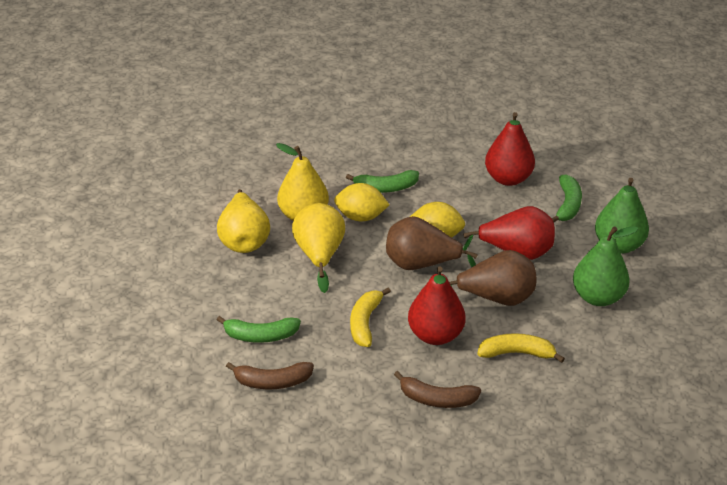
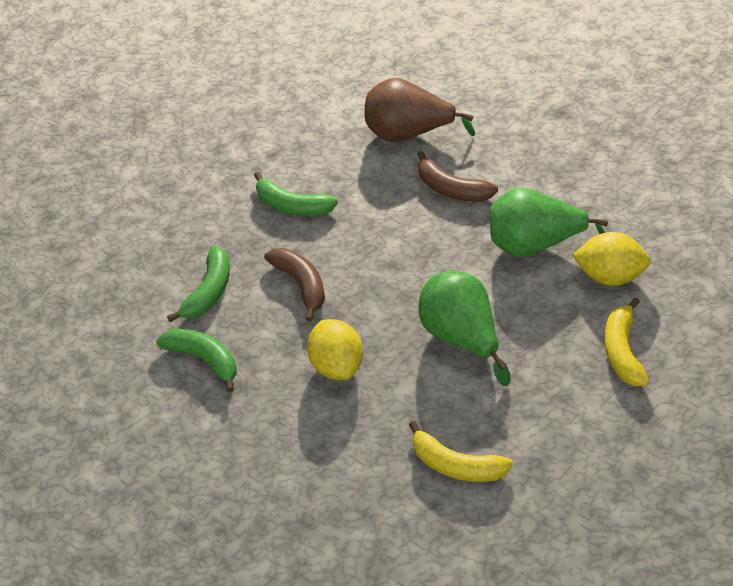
brown pear: 2 -> 1
red pear: 3 -> 0
yellow pear: 3 -> 0

